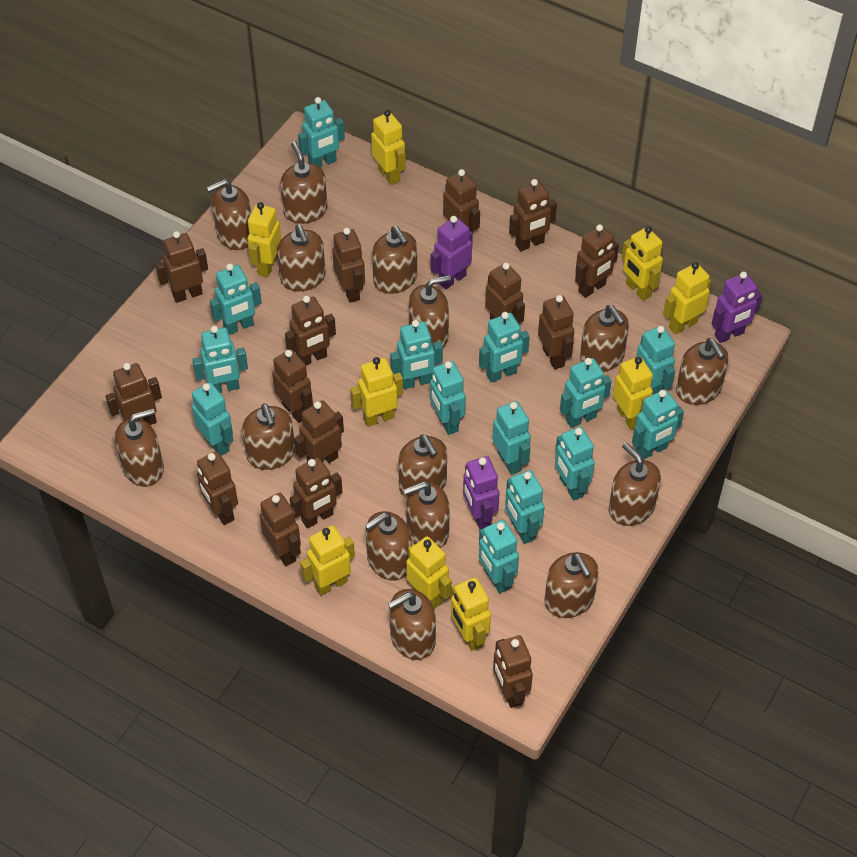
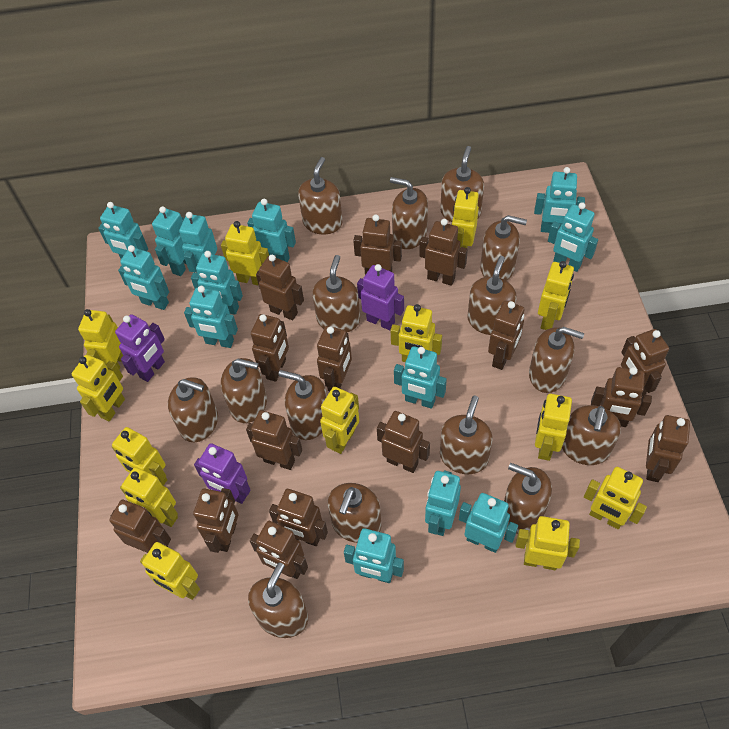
turquoise robot: 14 -> 13
yellow robot: 9 -> 13

